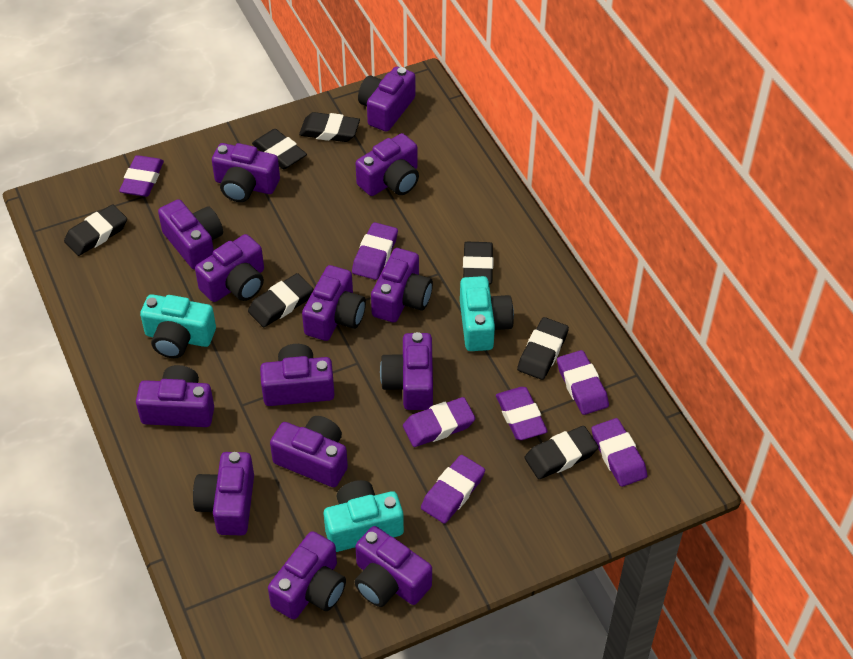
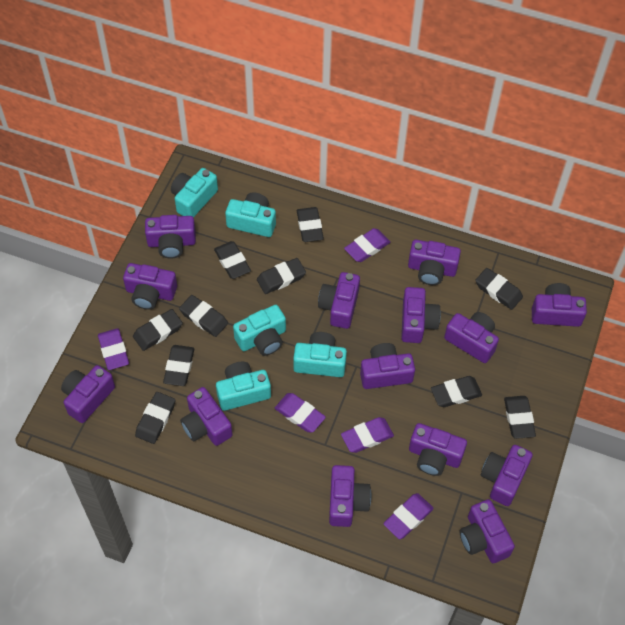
black eraser: 7 -> 10
purple eraser: 7 -> 5
turquoise camera: 3 -> 5

